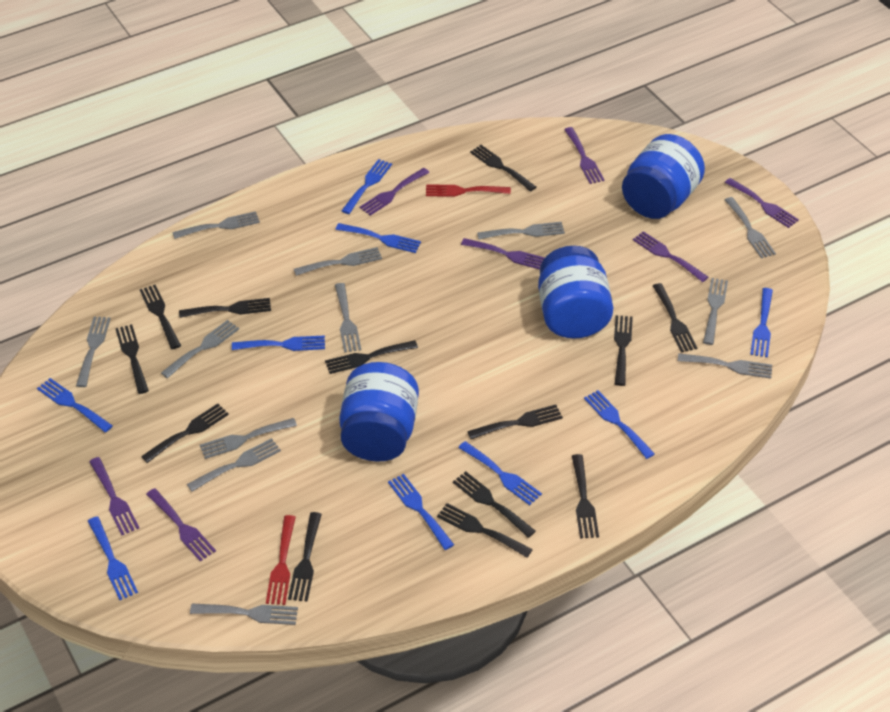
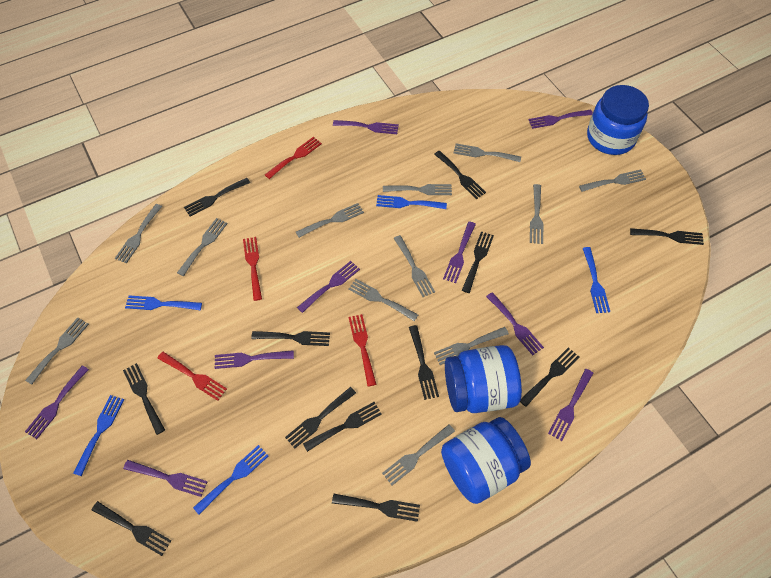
black fork: 13 -> 12
blue fork: 9 -> 5
purple fork: 7 -> 9
red fork: 2 -> 4

